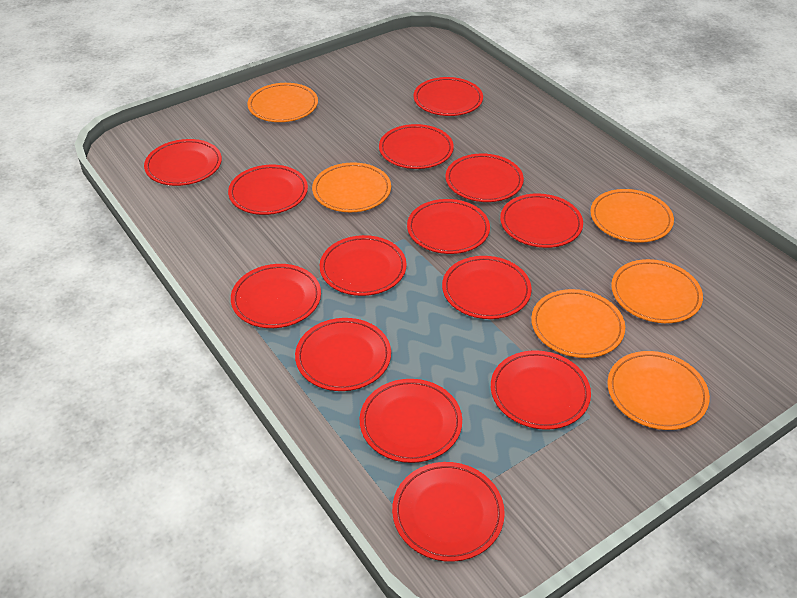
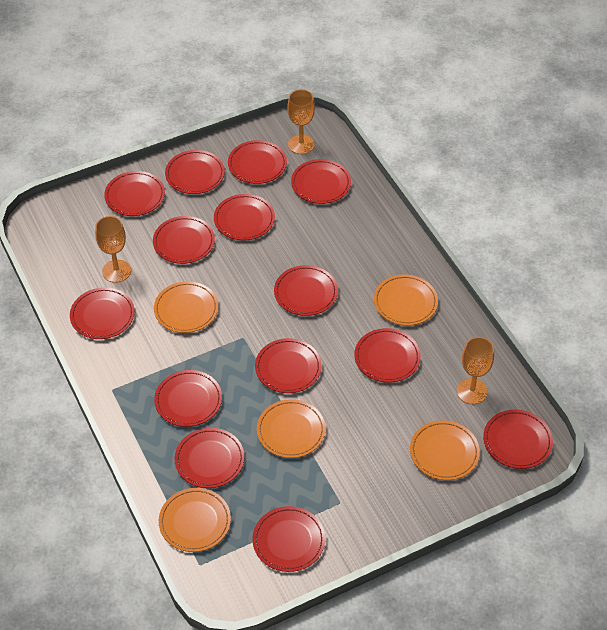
orange goblet: 0 -> 3
orange plate: 6 -> 5

